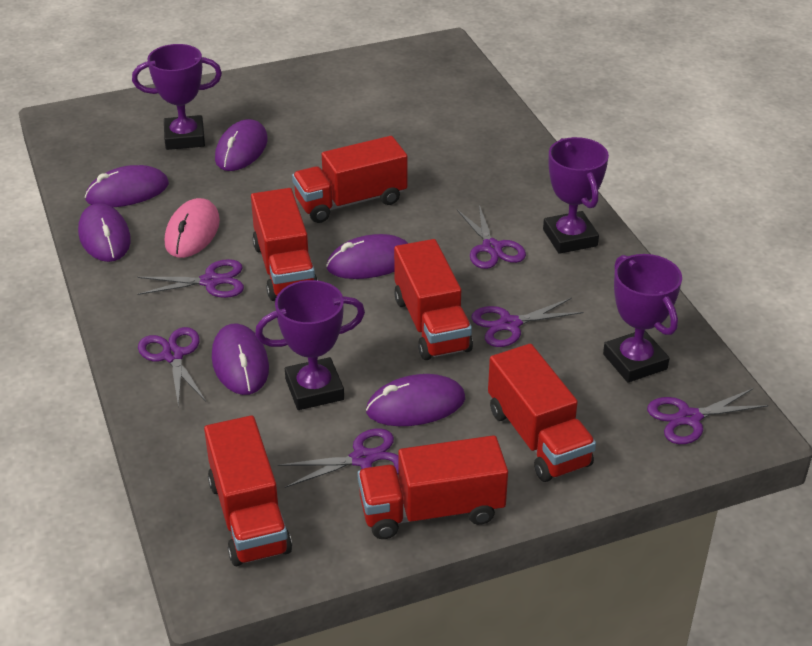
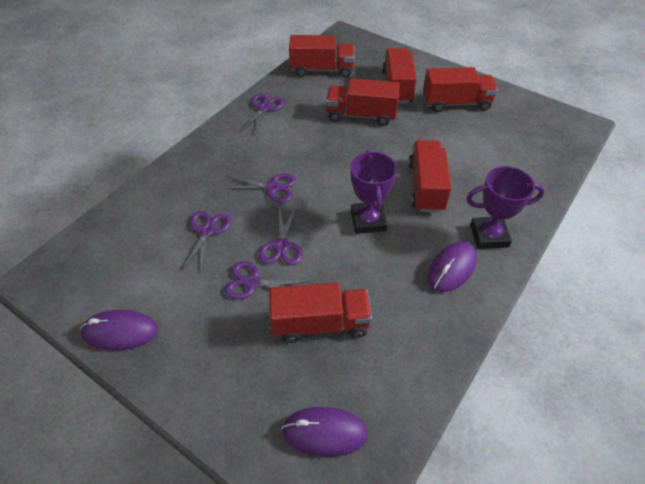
pink mouse: 1 -> 0
purple mouse: 6 -> 3
purple scissors: 6 -> 5
purple trophy: 4 -> 2

